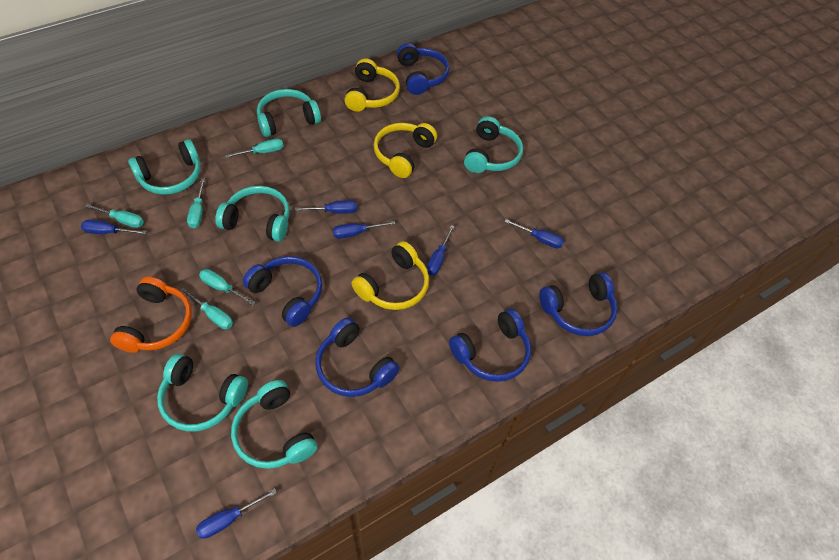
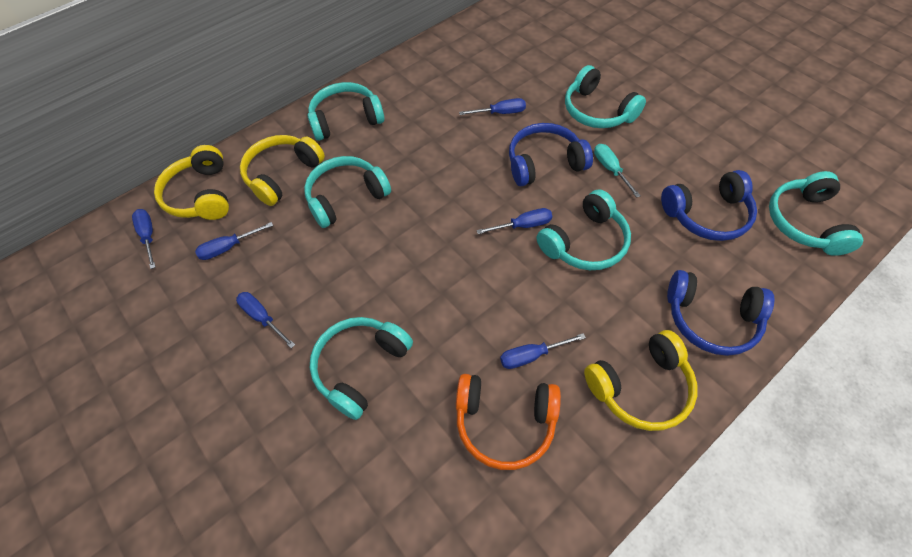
blue headphones: 5 -> 3
turquoise screwdriver: 5 -> 1

